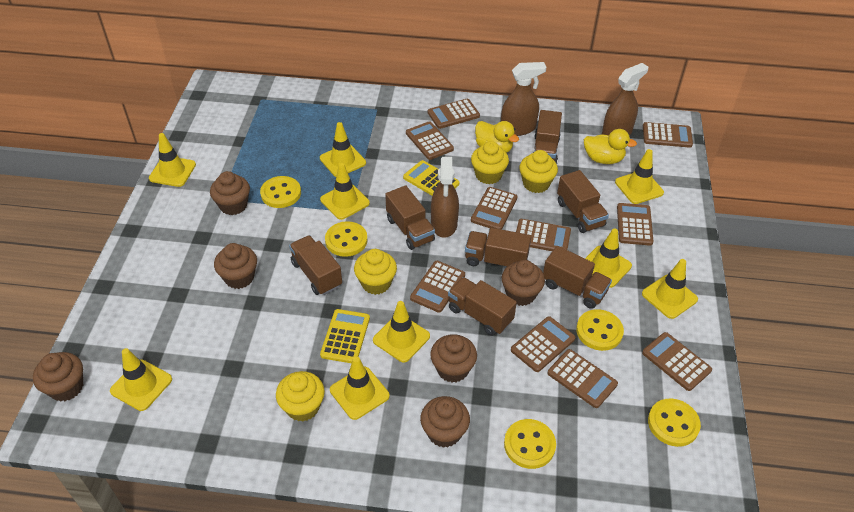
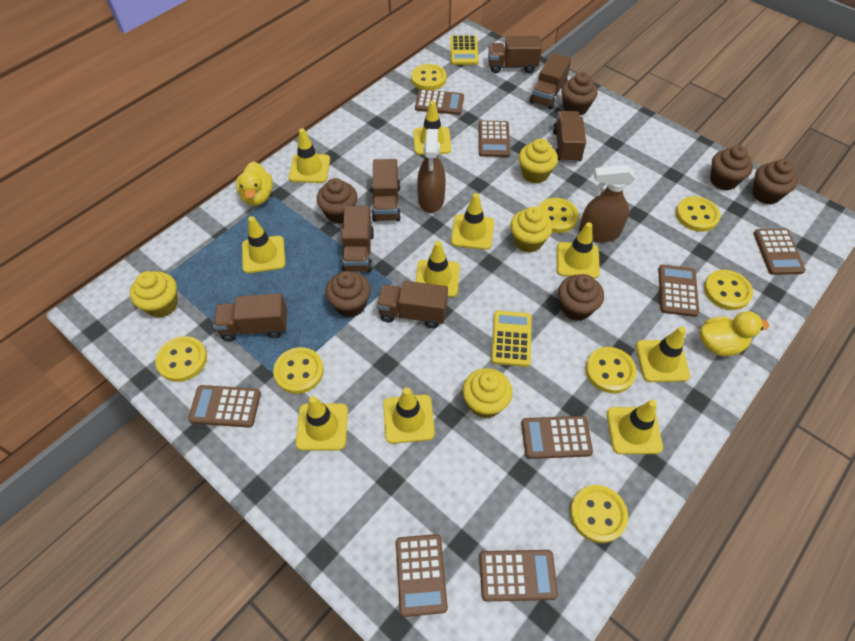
brown calculator: 10 -> 8
brown spray bottle: 3 -> 2
yellow button: 5 -> 8
yellow traffic cone: 9 -> 10

